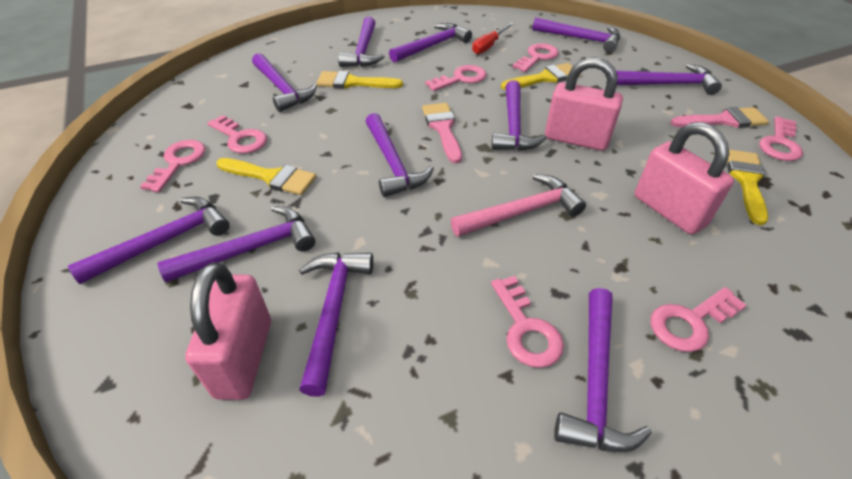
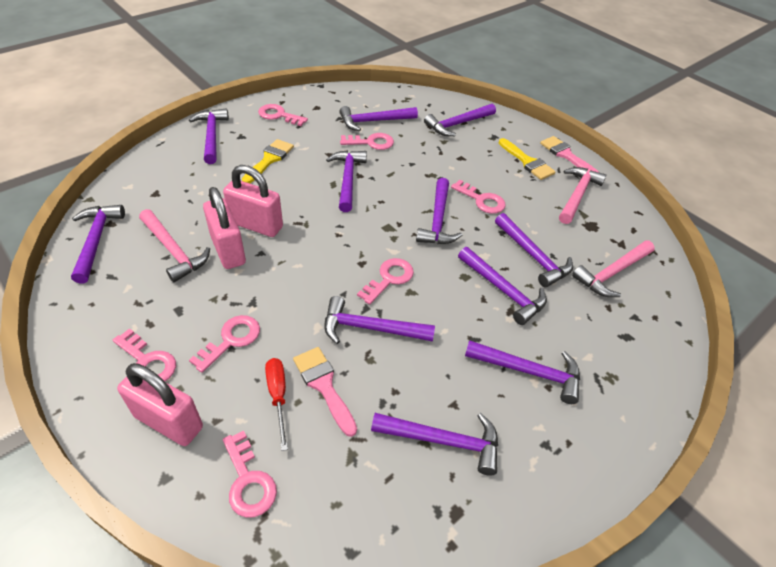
pink hammer: 1 -> 3
yellow brush: 4 -> 2

